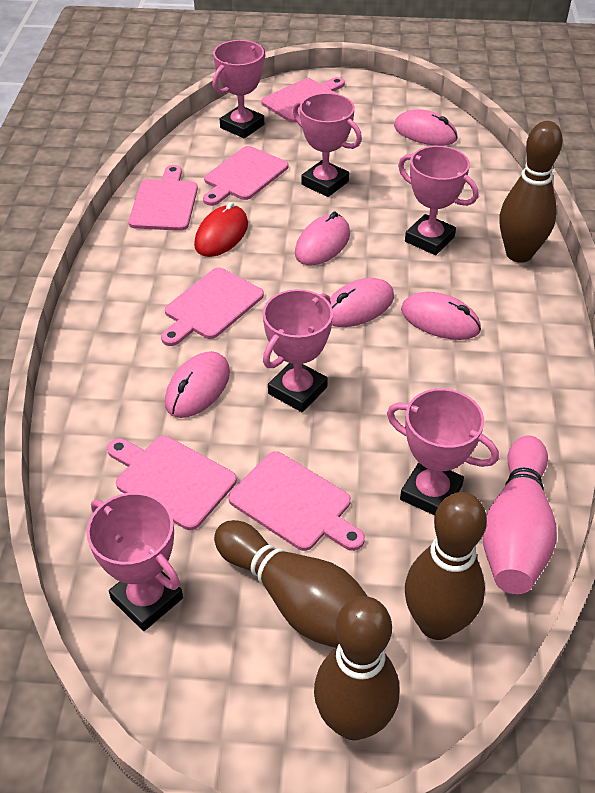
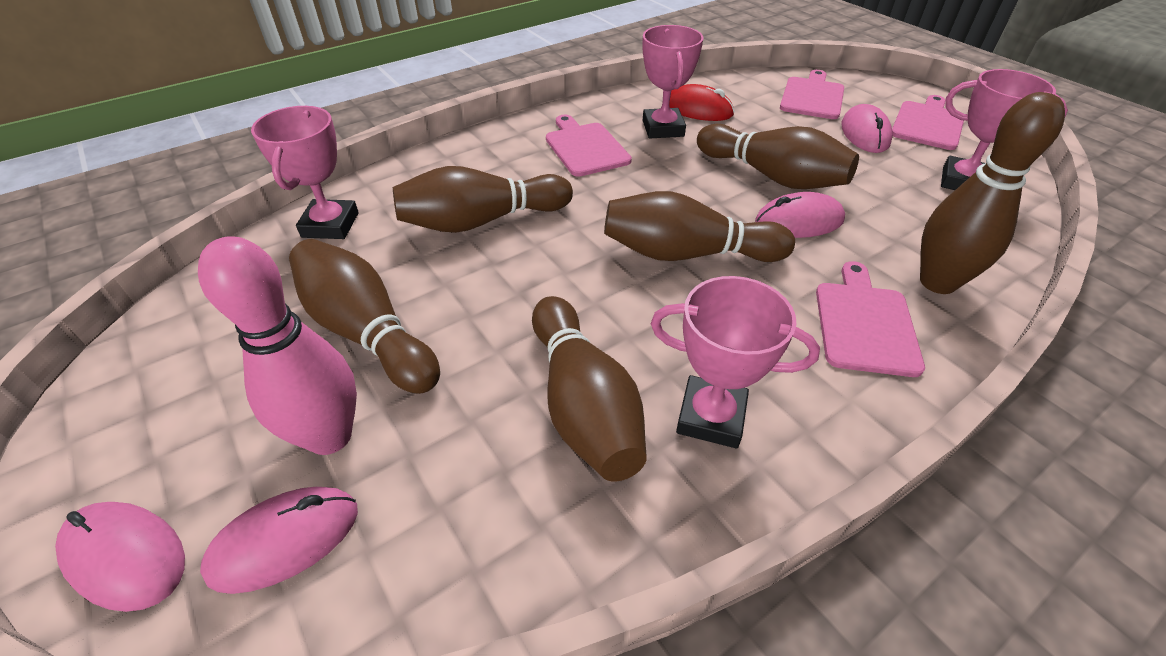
brown bowling pin: 4 -> 6
pink cutting board: 6 -> 4
pink mouse: 5 -> 4
pink trophy: 6 -> 4

